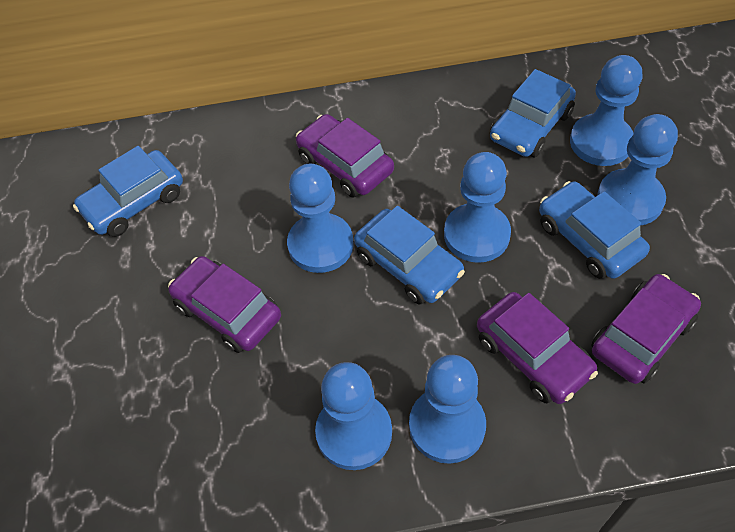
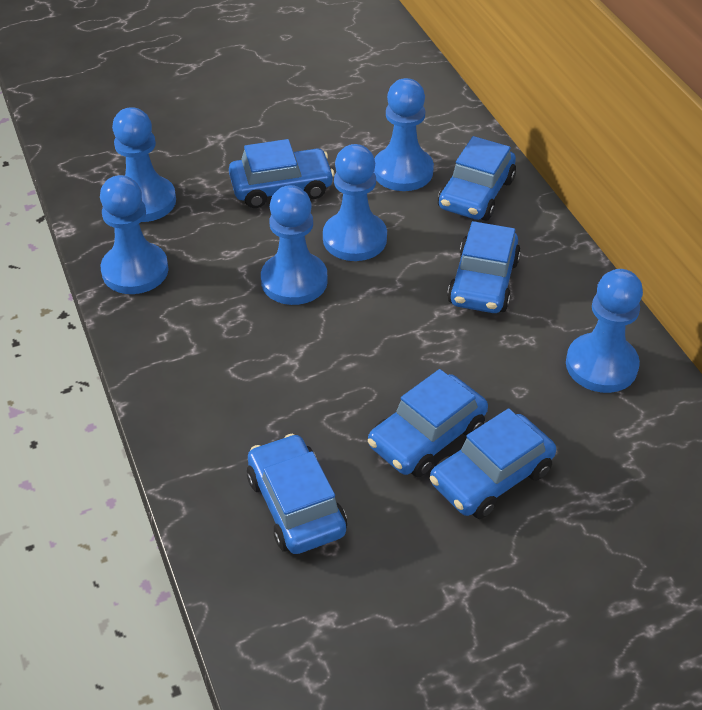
blue car: 4 -> 6
purple car: 4 -> 0

